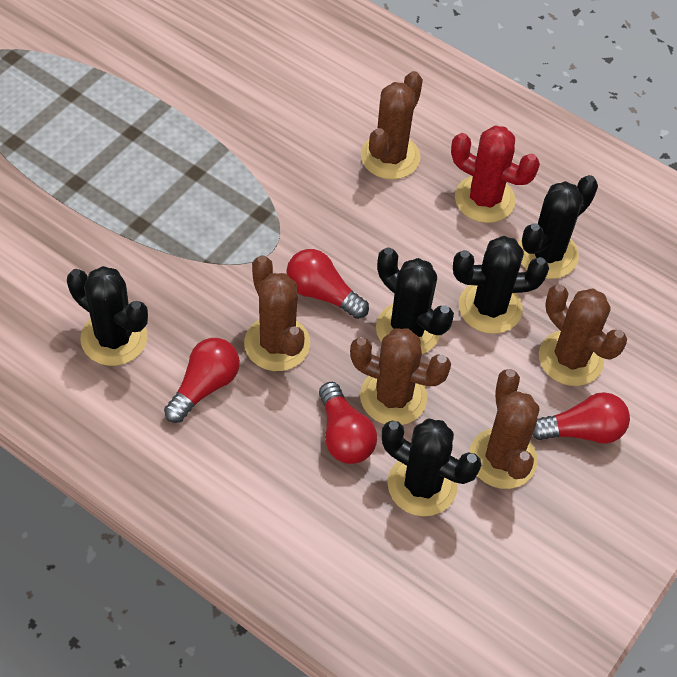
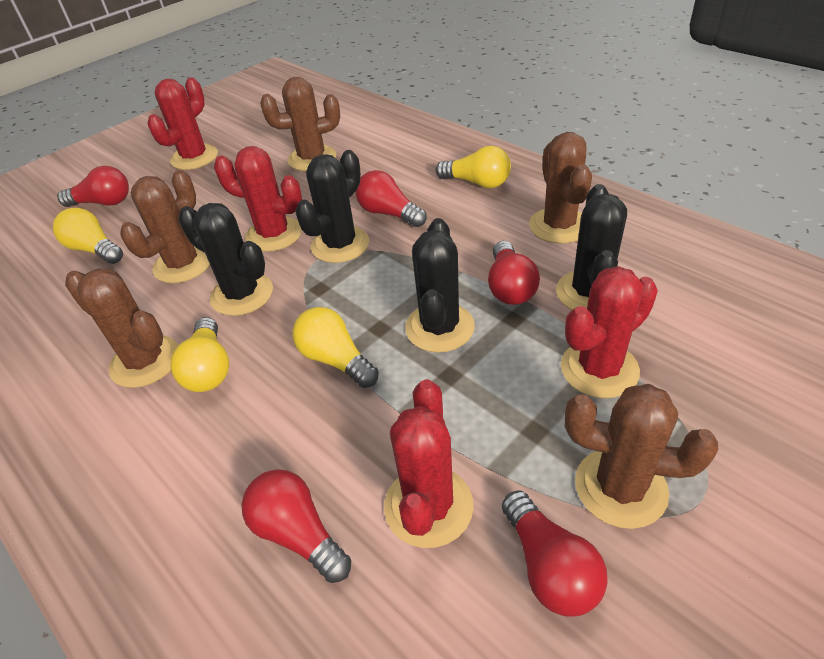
black cactus: 5 -> 4
red cactus: 1 -> 4
red light bulb: 4 -> 5
yellow light bulb: 0 -> 4

